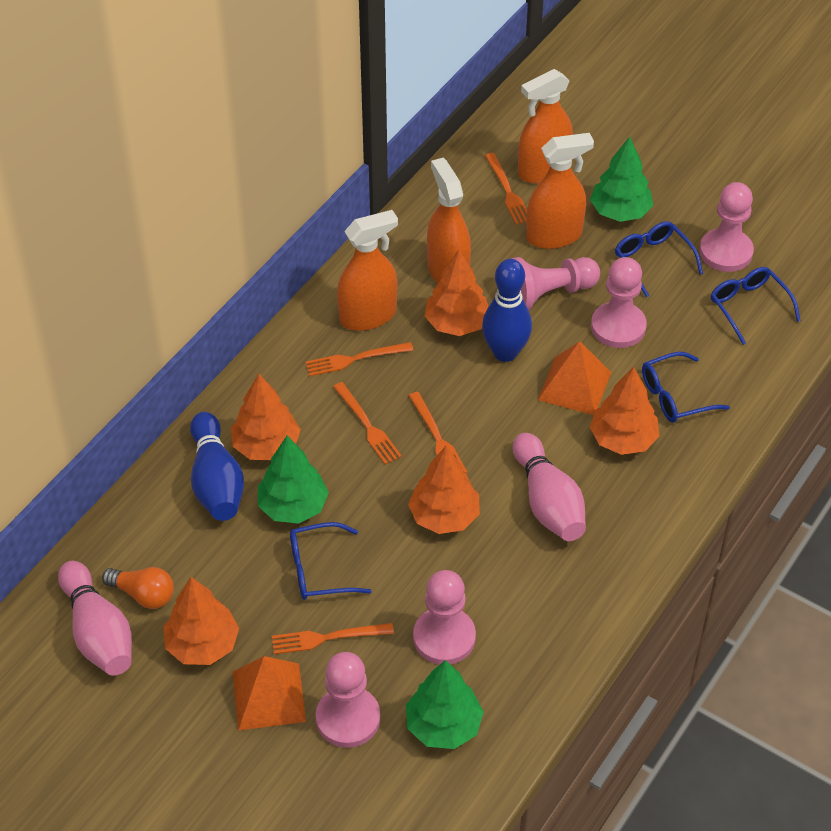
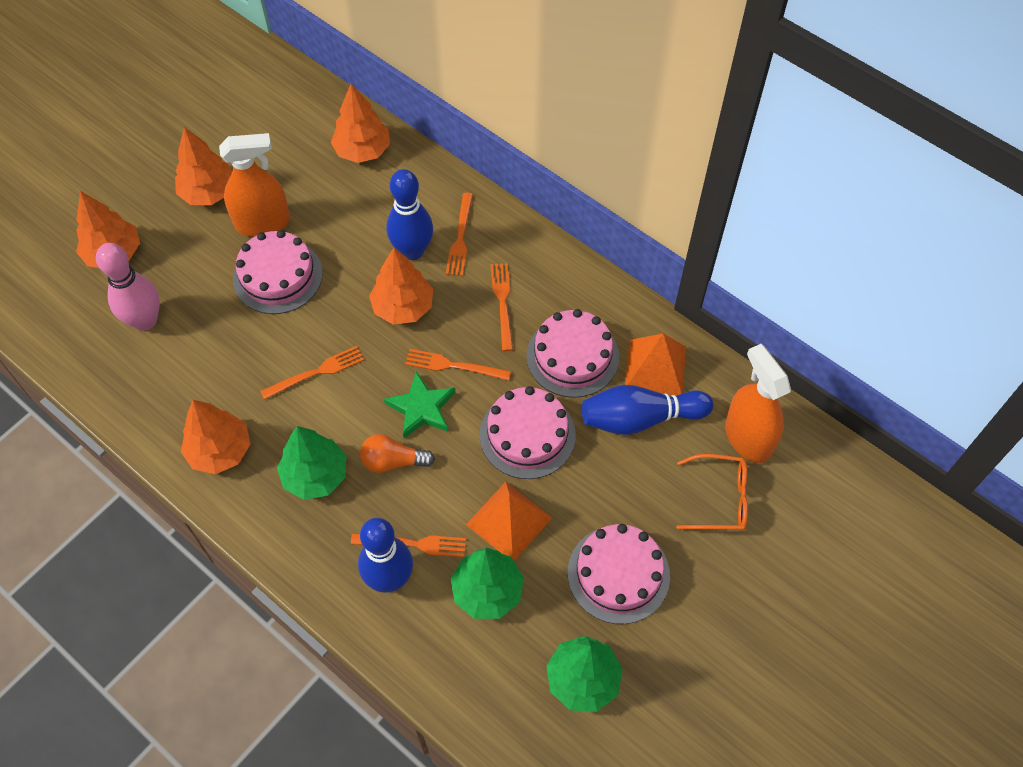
blue bowling pin: 2 -> 3
blue glasses: 4 -> 0
green star: 0 -> 1
orange glasses: 0 -> 1
orange spray bottle: 4 -> 2
pink bowling pin: 2 -> 1
pink cake: 0 -> 4
pink pawn: 5 -> 0

